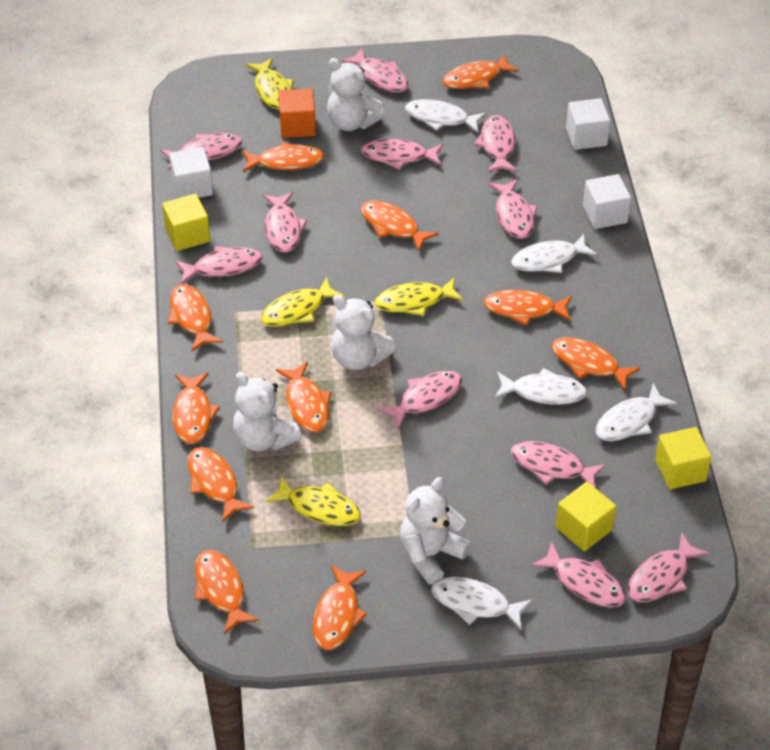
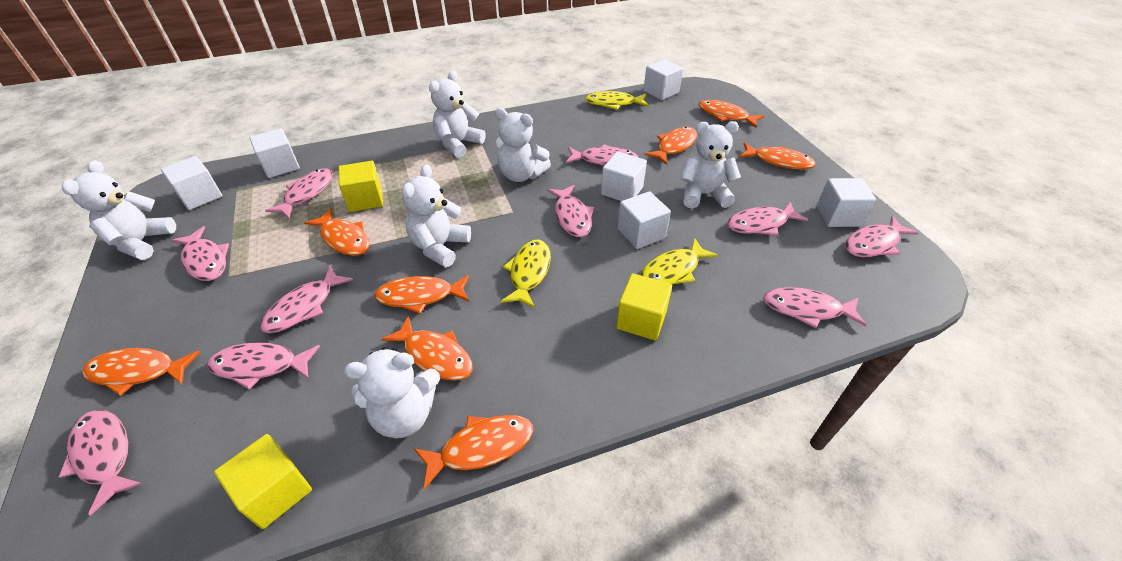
orange cube: 1 -> 0
orange fish: 11 -> 8
pink fish: 11 -> 10
white cube: 3 -> 6
white fish: 5 -> 0
white teddy bear: 4 -> 6
yellow fish: 4 -> 3

